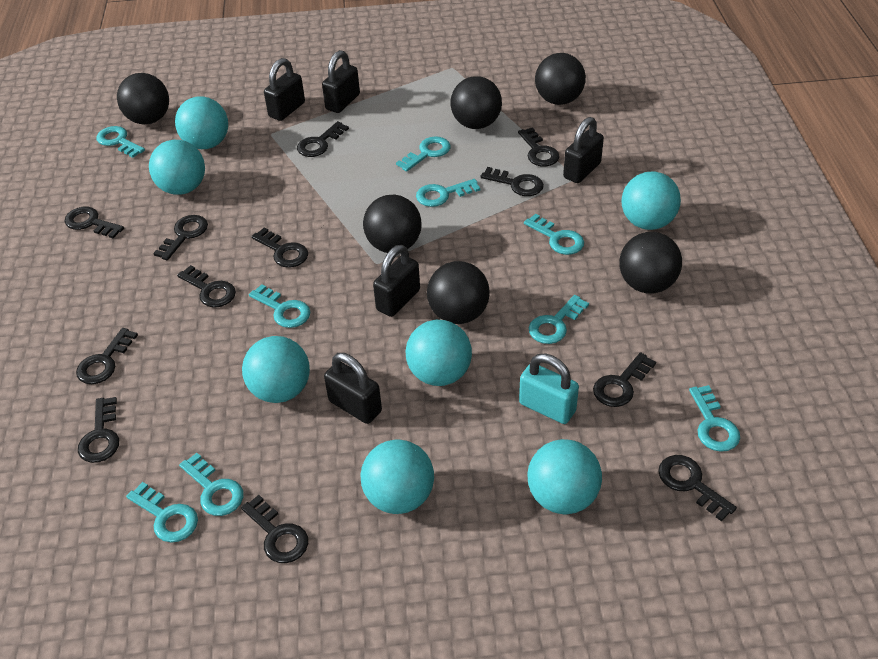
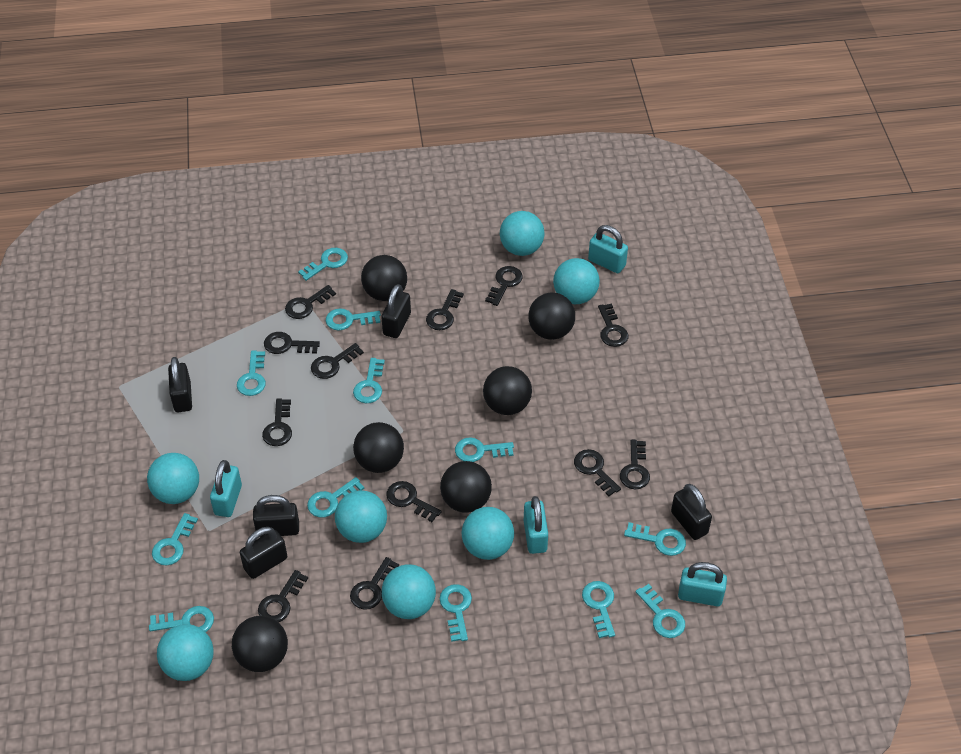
turquoise key: 9 -> 12
turquoise padlock: 1 -> 4

